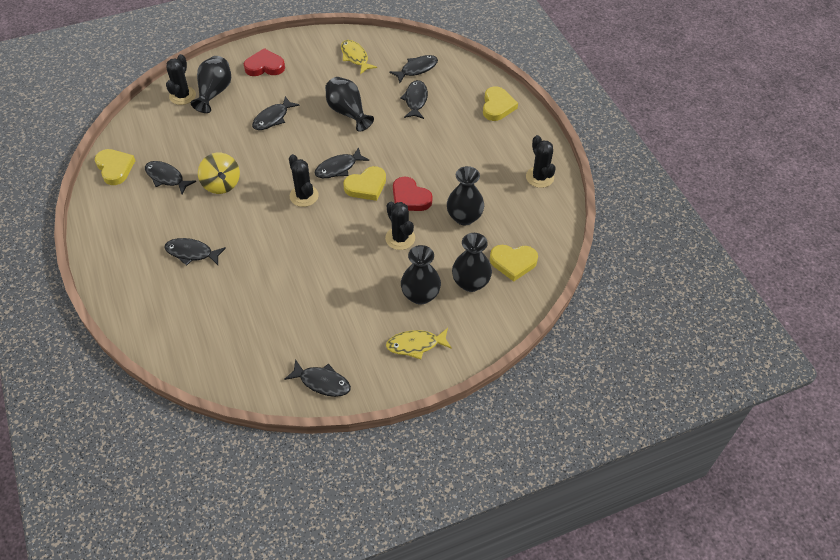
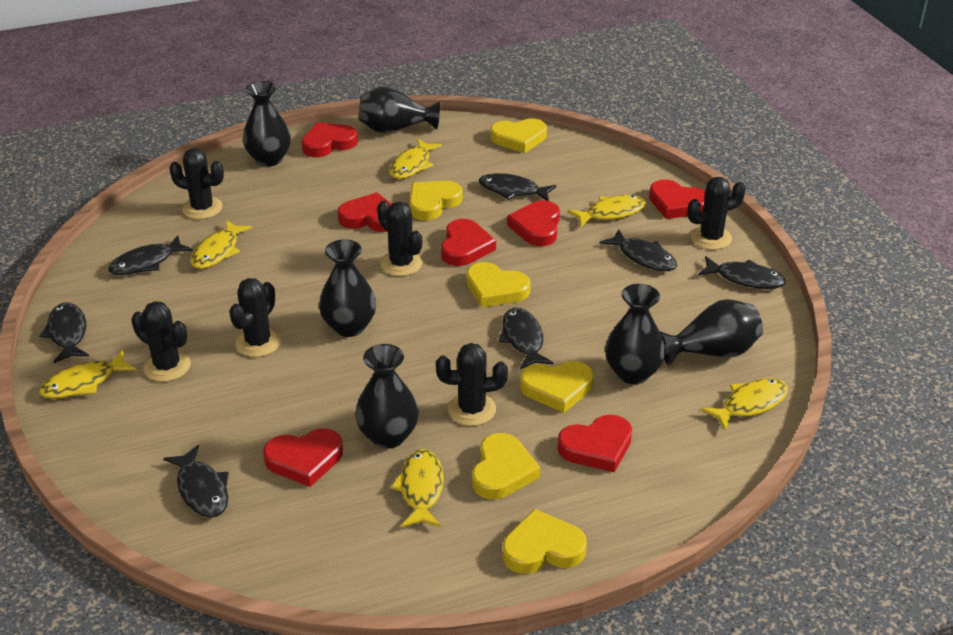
black cactus: 4 -> 6
black vase: 5 -> 6
red heart: 2 -> 7
yellow fish: 2 -> 6
yellow heart: 4 -> 6
yellow spinning top: 1 -> 0

